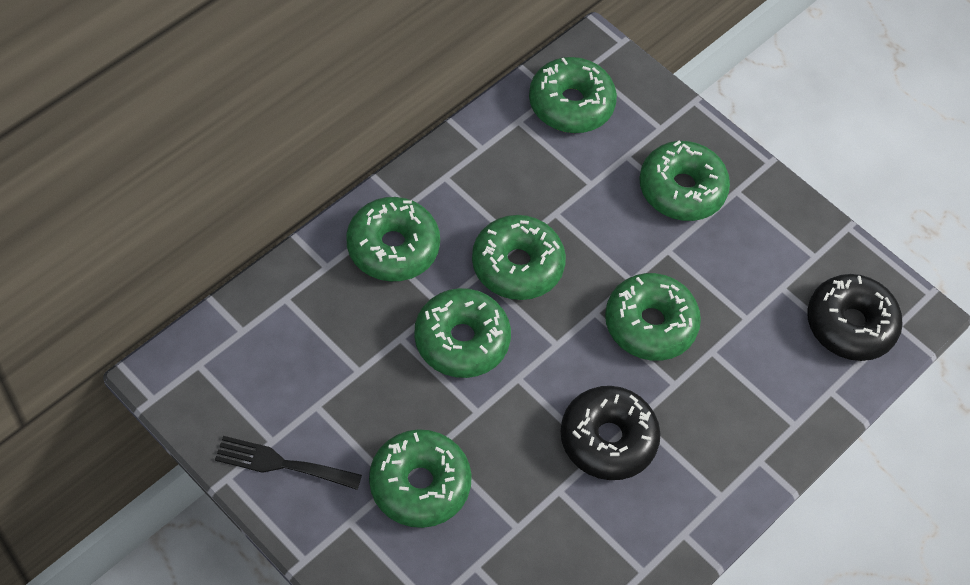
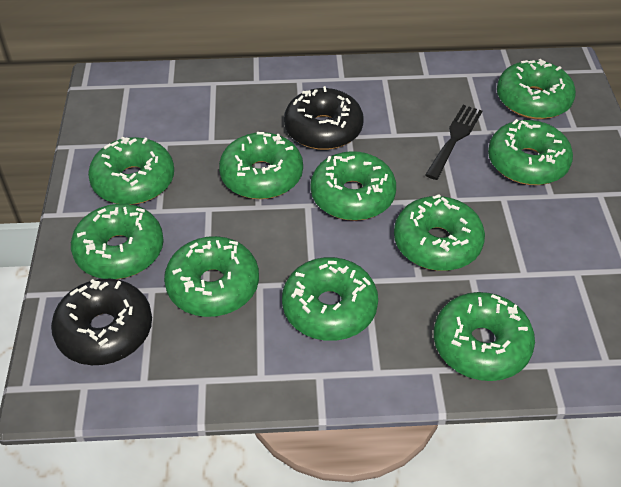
green donut: 7 -> 10

